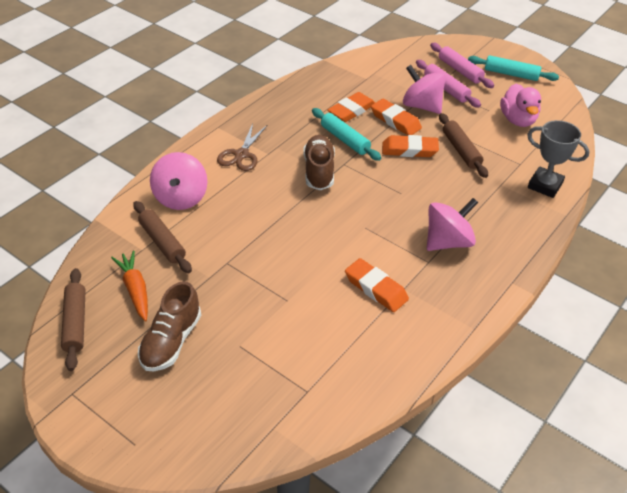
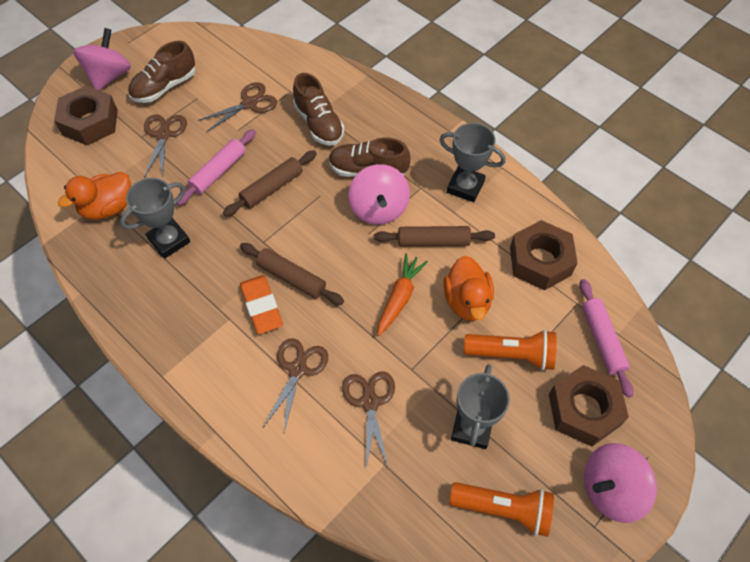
brown nut: 0 -> 3
brown scissors: 1 -> 4
brown shoe: 2 -> 3
grey trophy: 1 -> 3
orange duck: 0 -> 2
orange eraser: 4 -> 1
orange flashlight: 0 -> 2
pink duck: 1 -> 0
turquoise rolling pin: 2 -> 0

